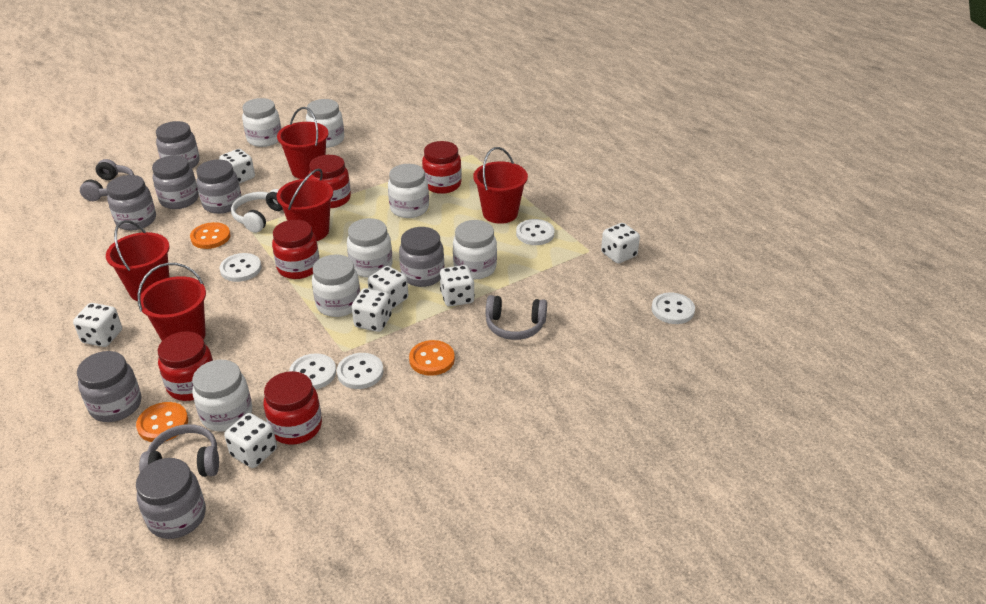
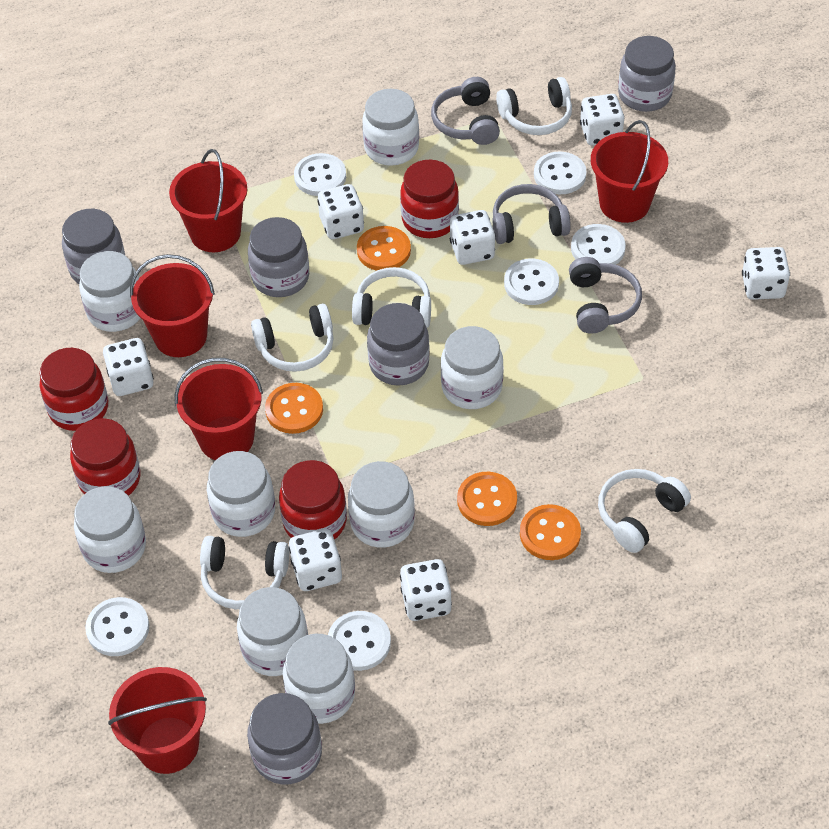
grey jar: 7 -> 5
orange button: 3 -> 4
red jar: 5 -> 4
white button: 5 -> 6
white headphones: 1 -> 5
white jar: 7 -> 8

